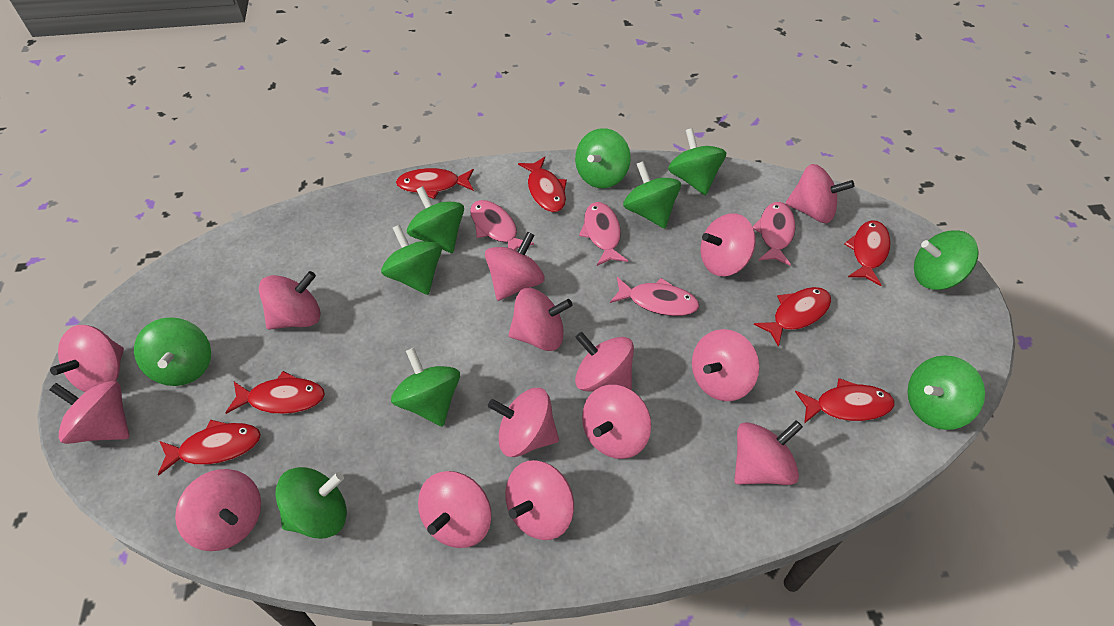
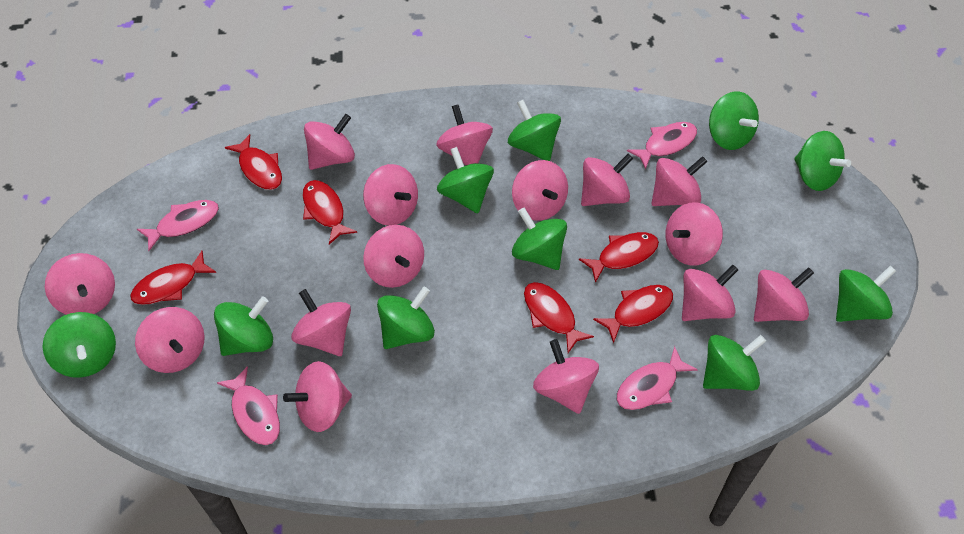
red fish: 7 -> 6

